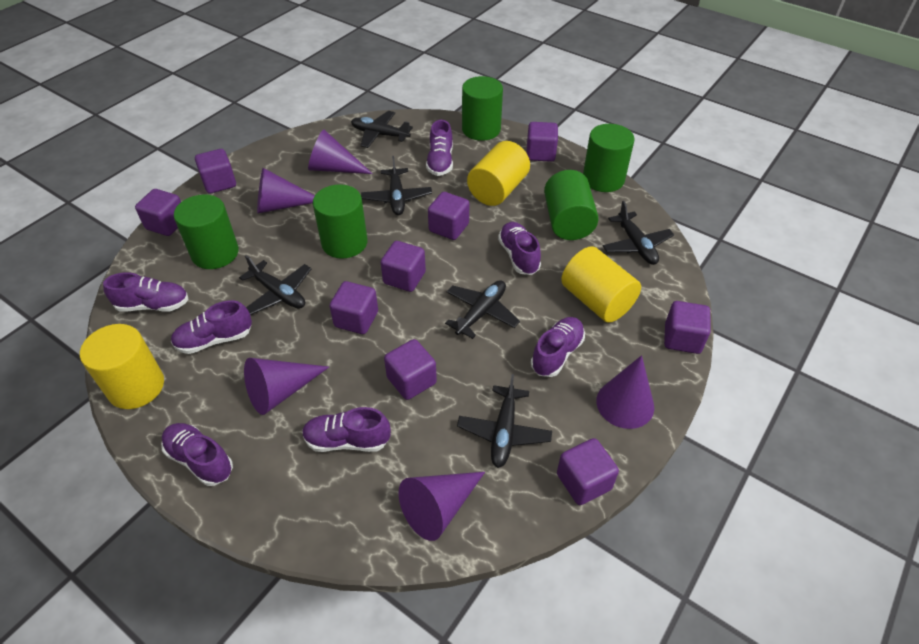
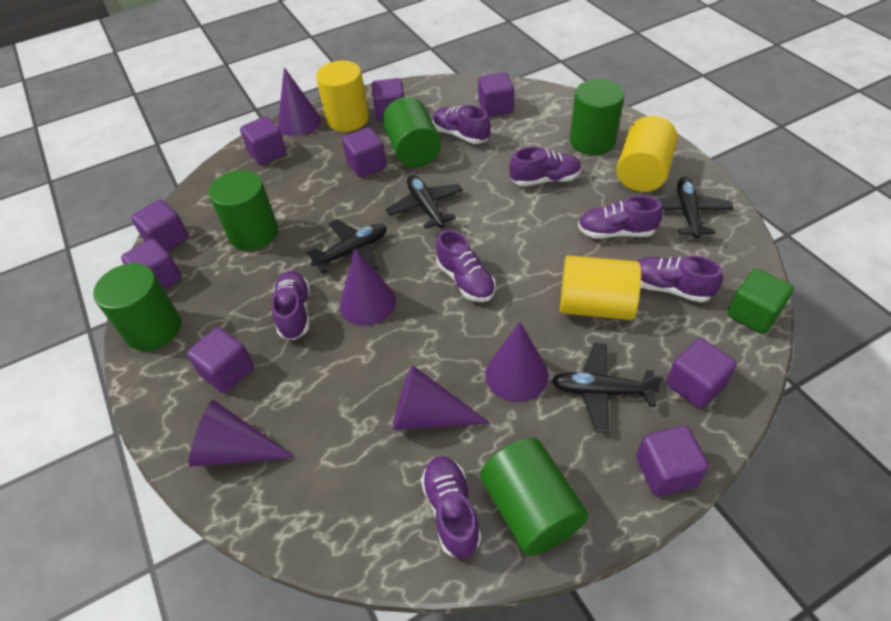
black plane: 6 -> 4
green cube: 0 -> 1

